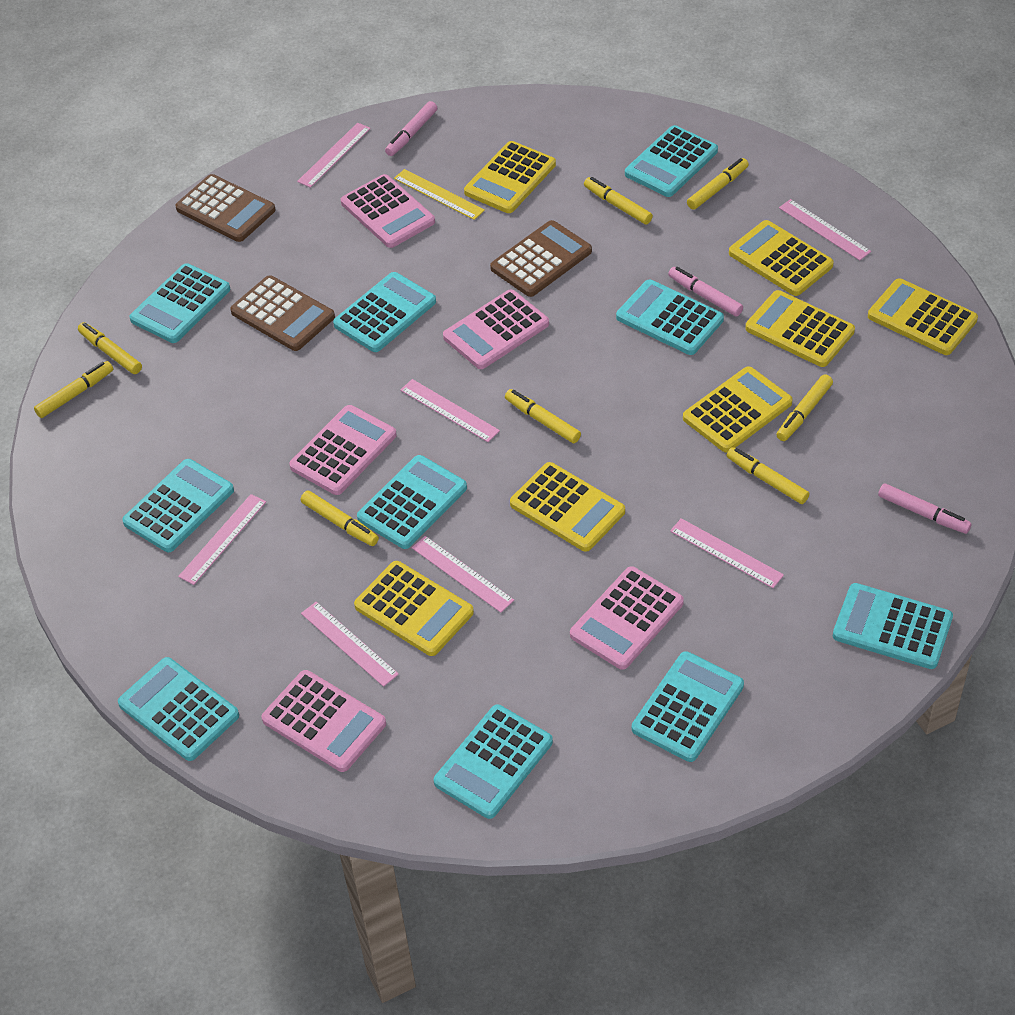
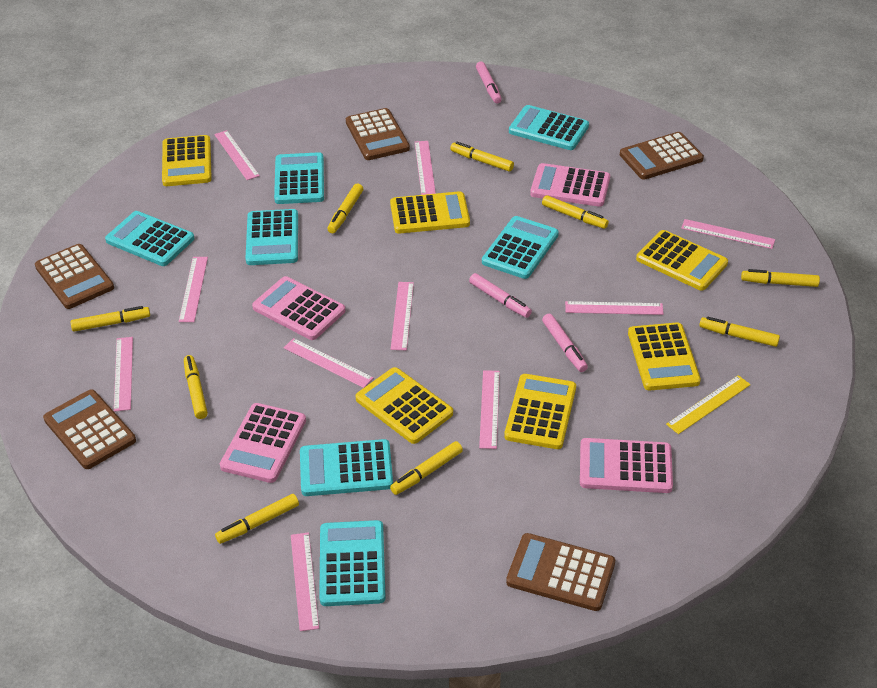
brown calculator: 3 -> 5
pink calculator: 5 -> 4
pink ruler: 7 -> 10
turquoise calculator: 10 -> 7
yellow calculator: 7 -> 6
yellow marker: 8 -> 9

